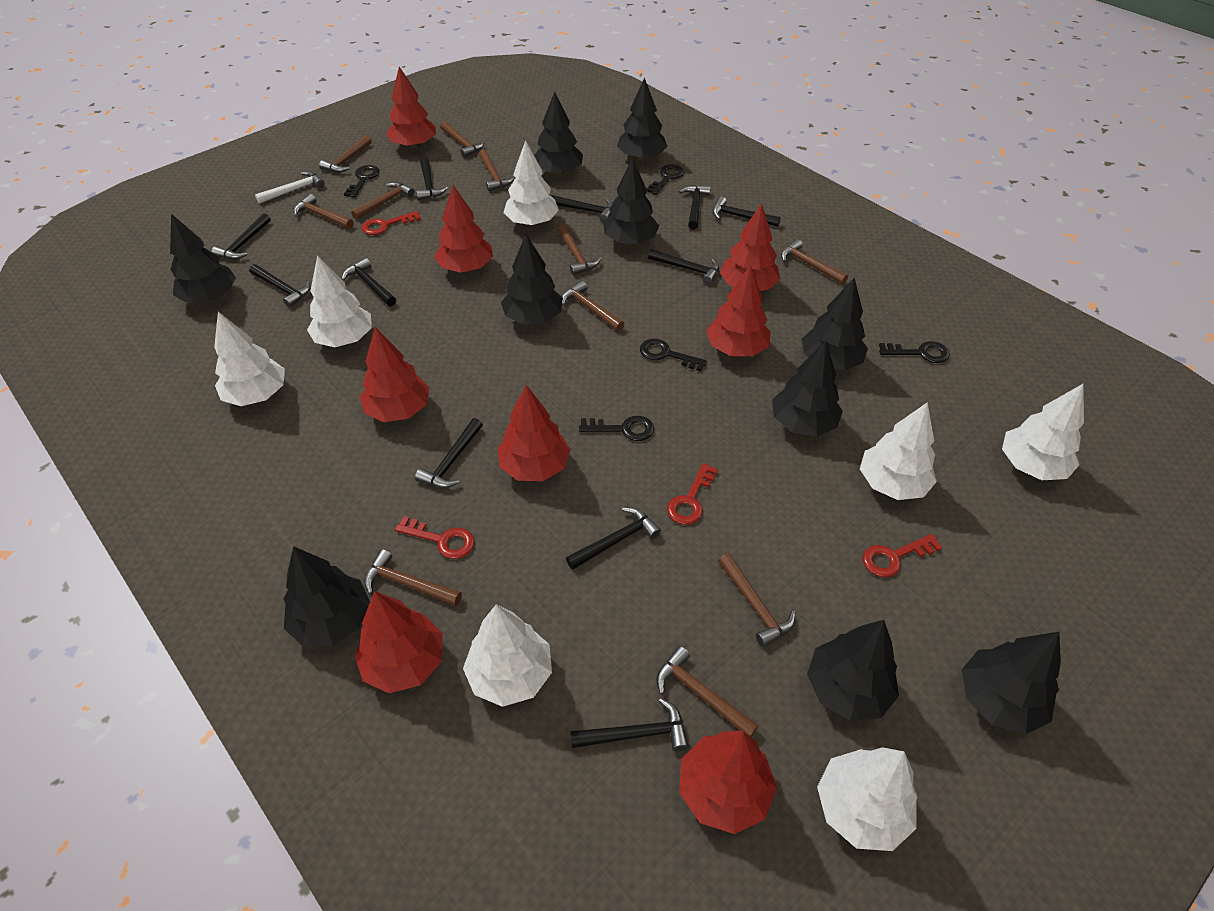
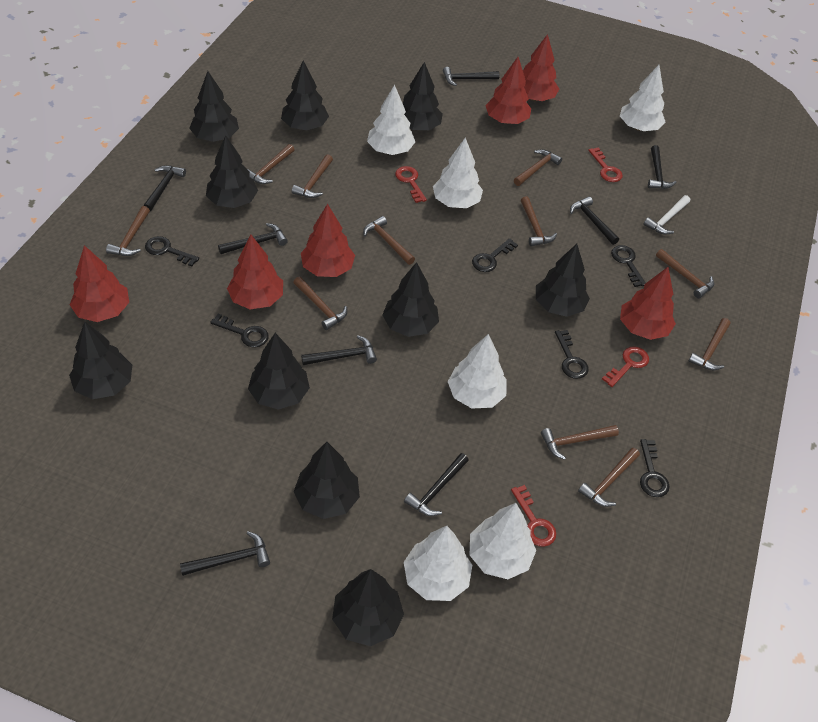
black hammer: 11 -> 8
black key: 5 -> 6
red tree: 8 -> 6
white tree: 7 -> 6

